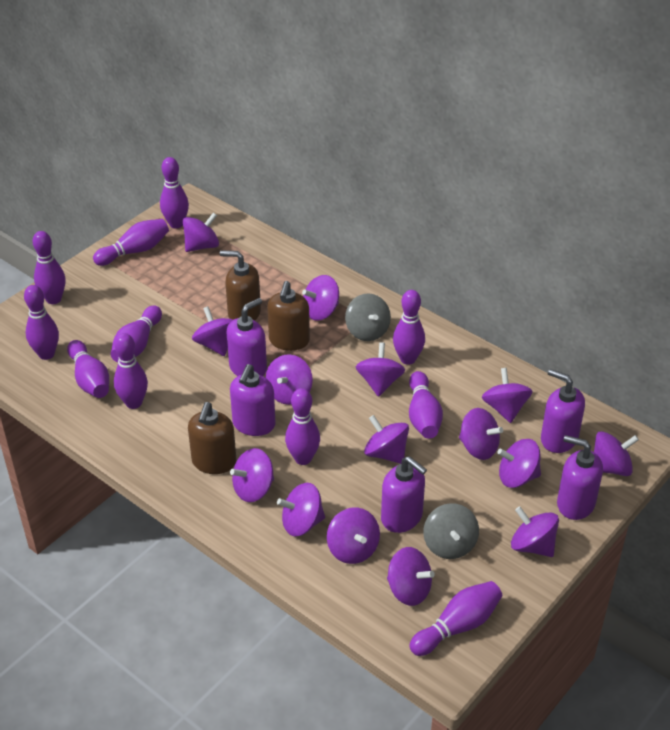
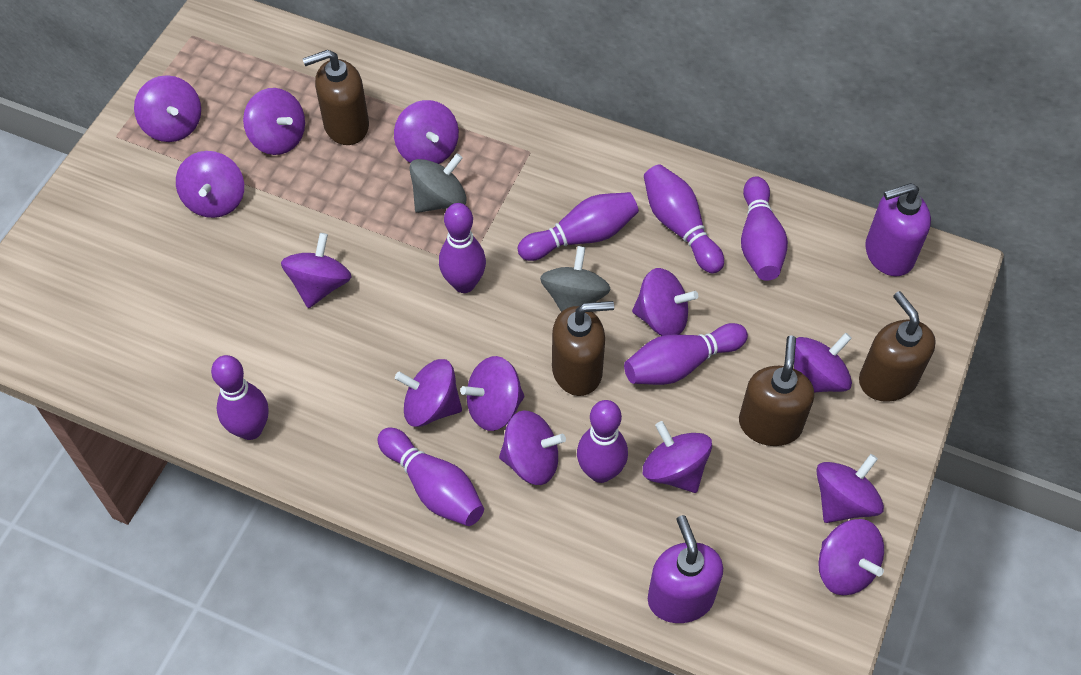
brown soap dispenser: 3 -> 4
purple bowling pin: 11 -> 8
purple soap dispenser: 5 -> 2
purple spinning top: 15 -> 13

